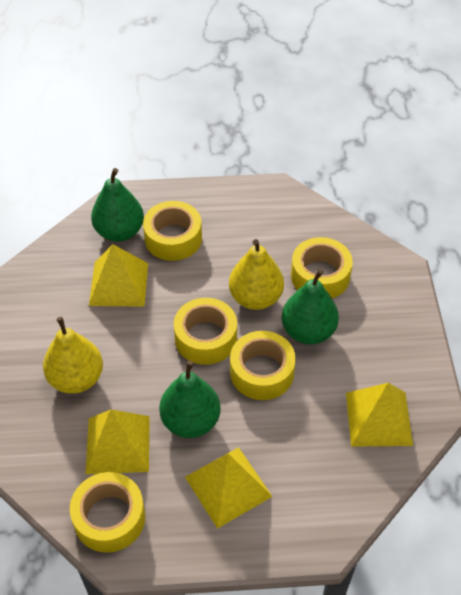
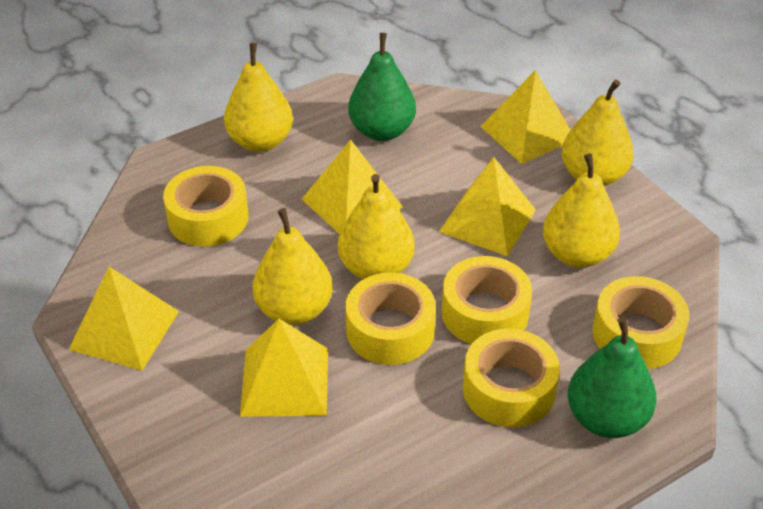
green pear: 3 -> 2
yellow pear: 2 -> 5
yellow pyramid: 4 -> 5

